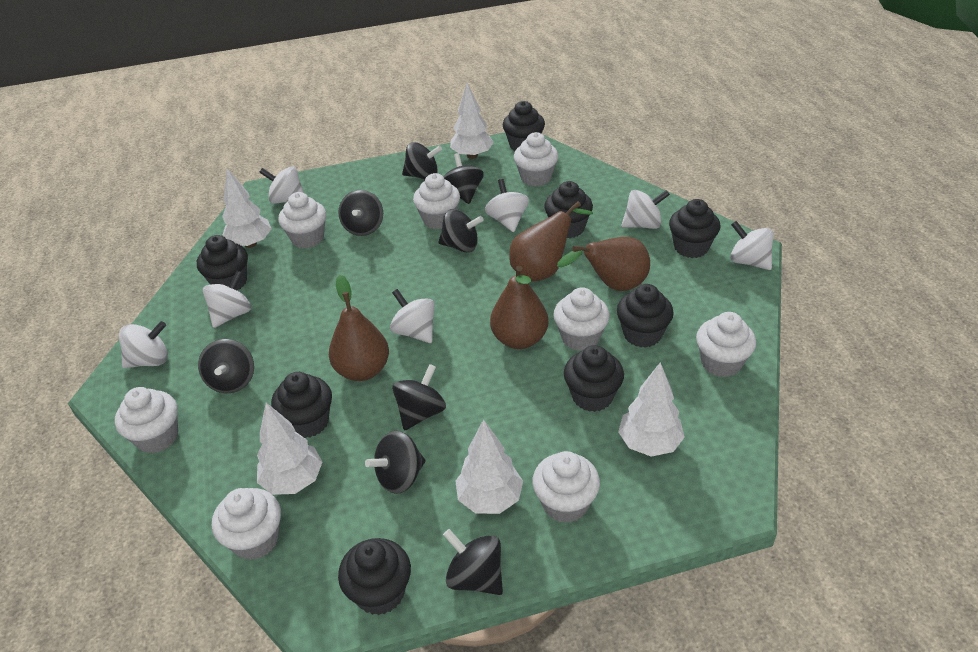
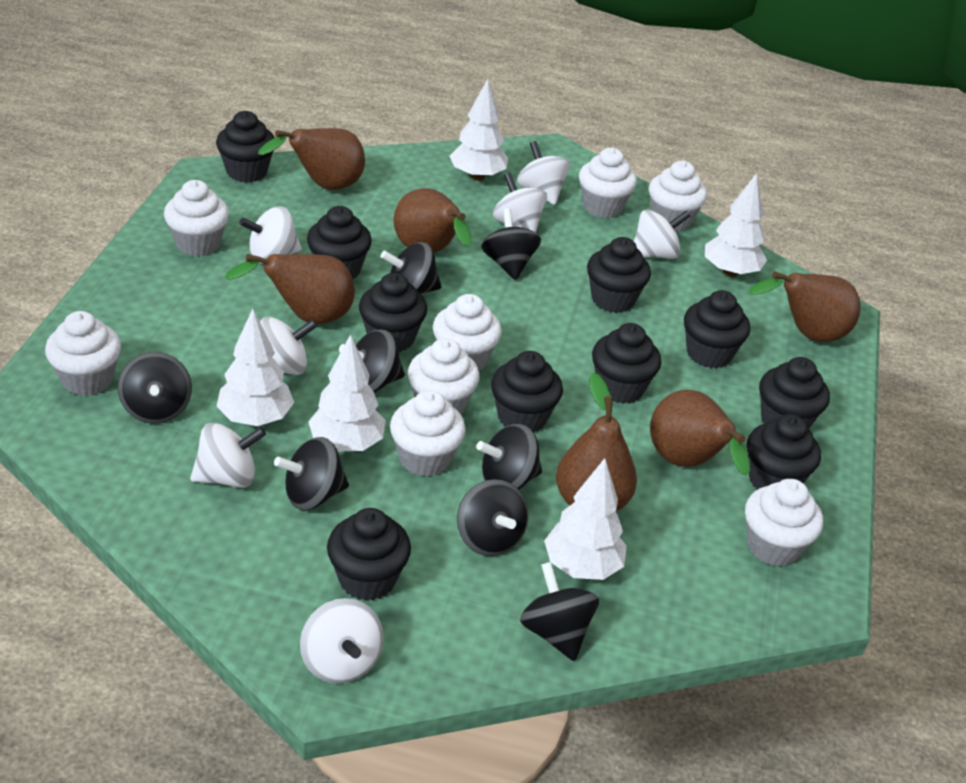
black cupcake: 8 -> 10
brown pear: 4 -> 6

